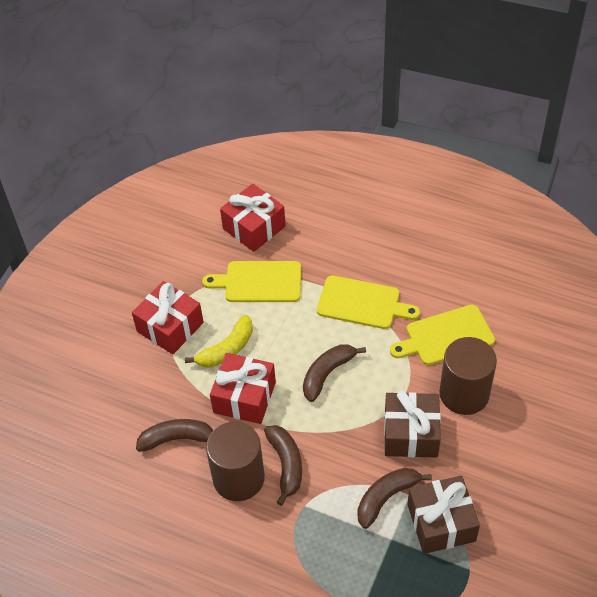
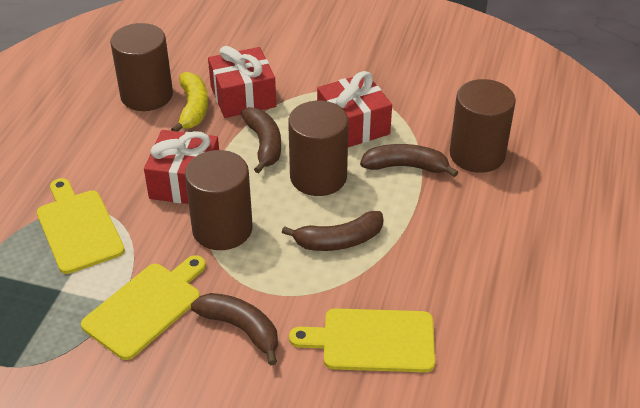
brown cylinder: 2 -> 4
brown gift: 2 -> 0

